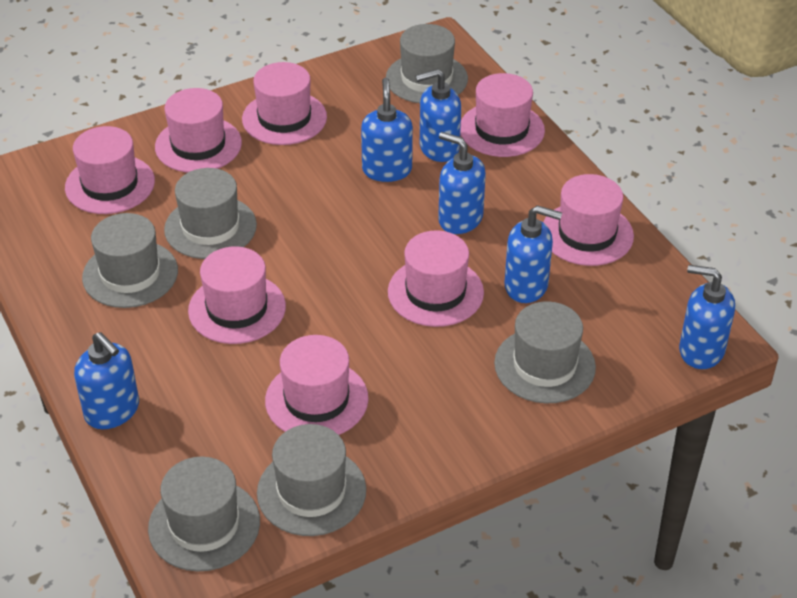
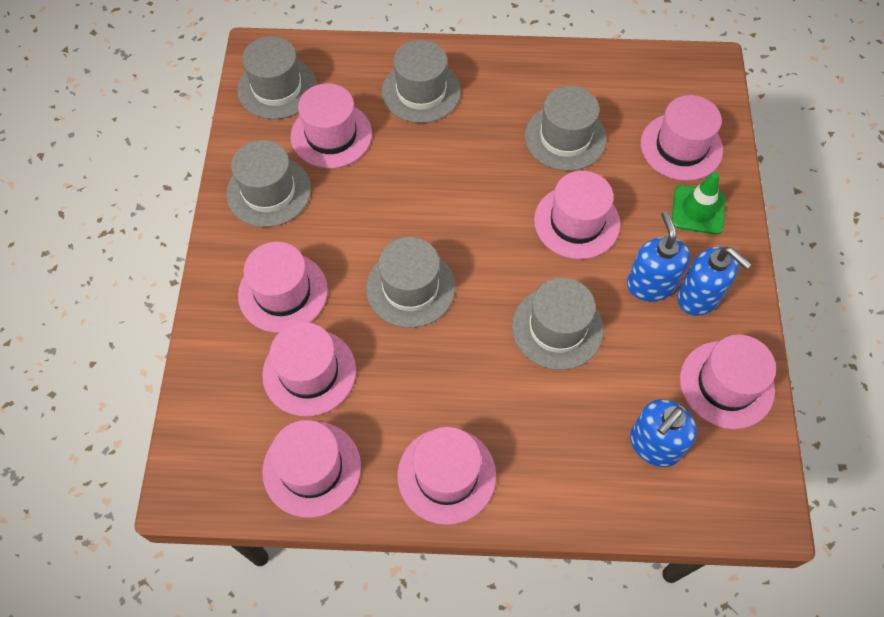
blue soap dispenser: 6 -> 3
green traffic cone: 0 -> 1

